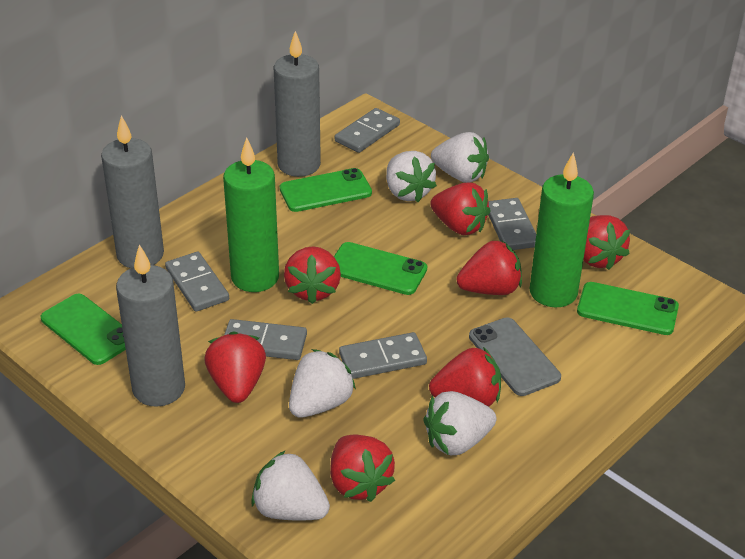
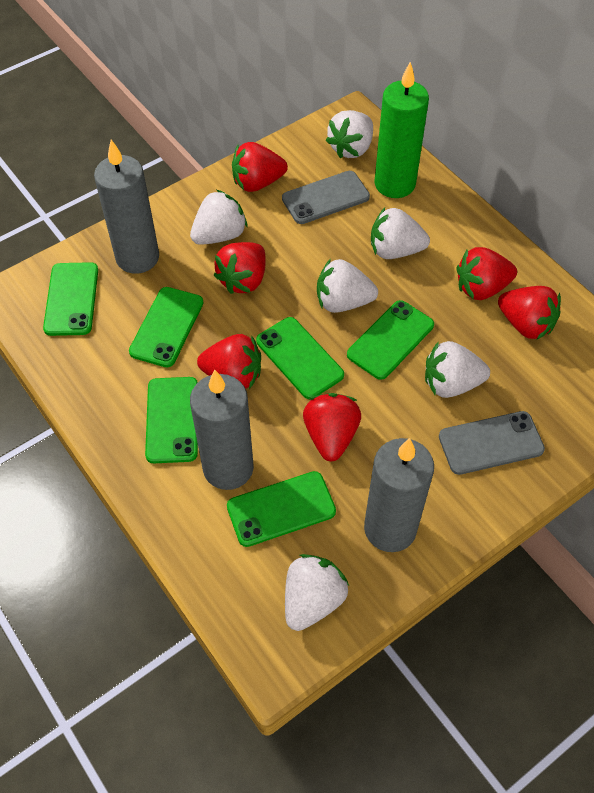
green candle: 2 -> 1
green phone: 4 -> 6
grey domino: 5 -> 0
grey phone: 1 -> 2
red strawberry: 7 -> 6
white strawberry: 5 -> 6

